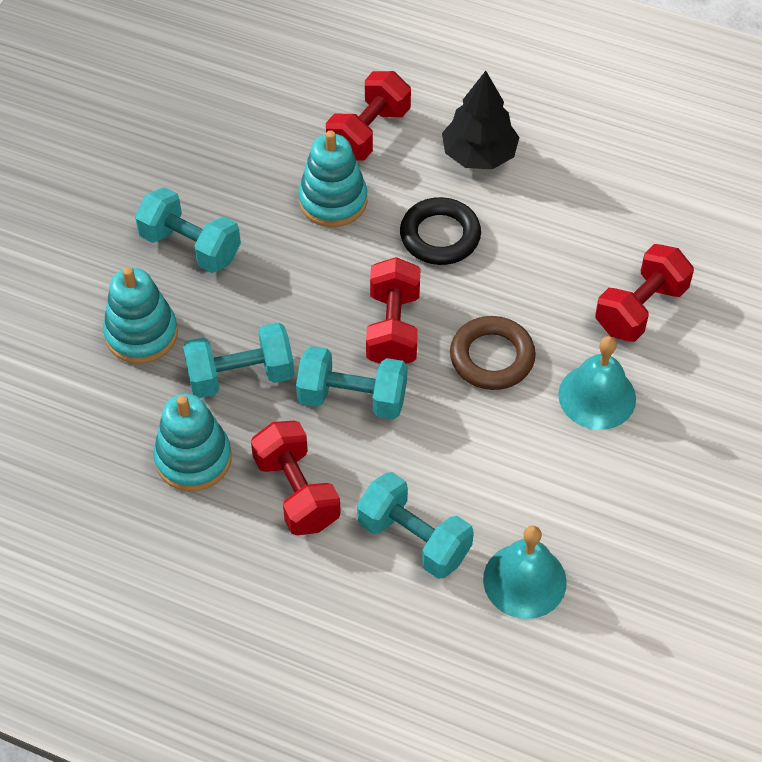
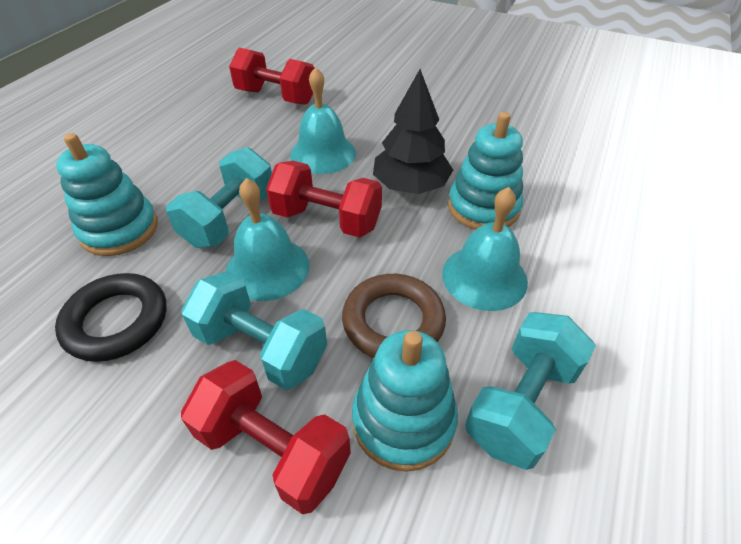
red dumbbell: 4 -> 3
turquoise bell: 2 -> 3
turquoise dumbbell: 4 -> 3

